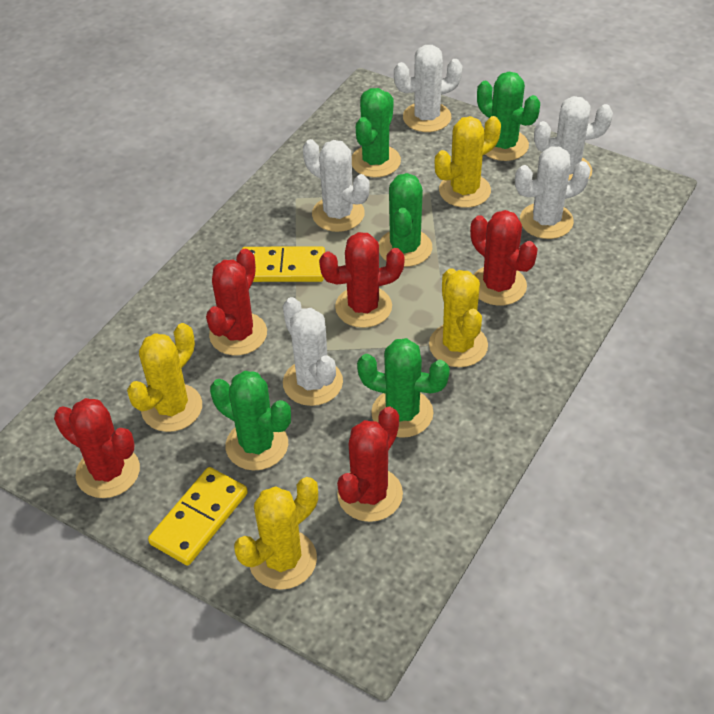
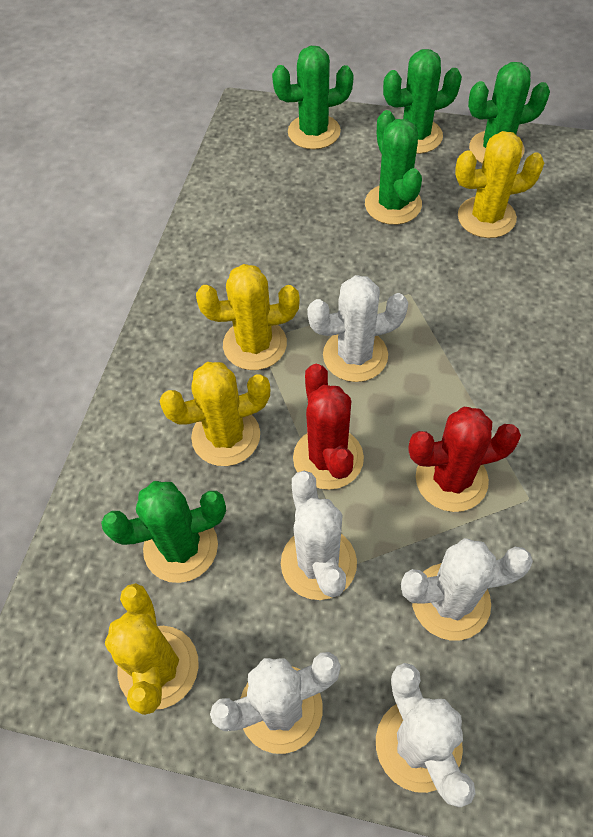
red cactus: 5 -> 2
yellow domino: 2 -> 0

